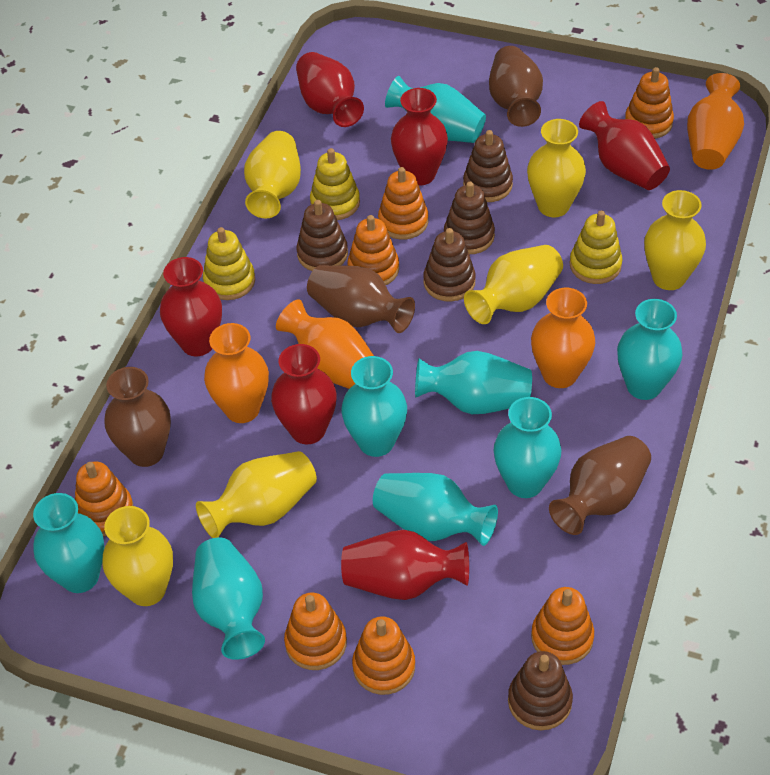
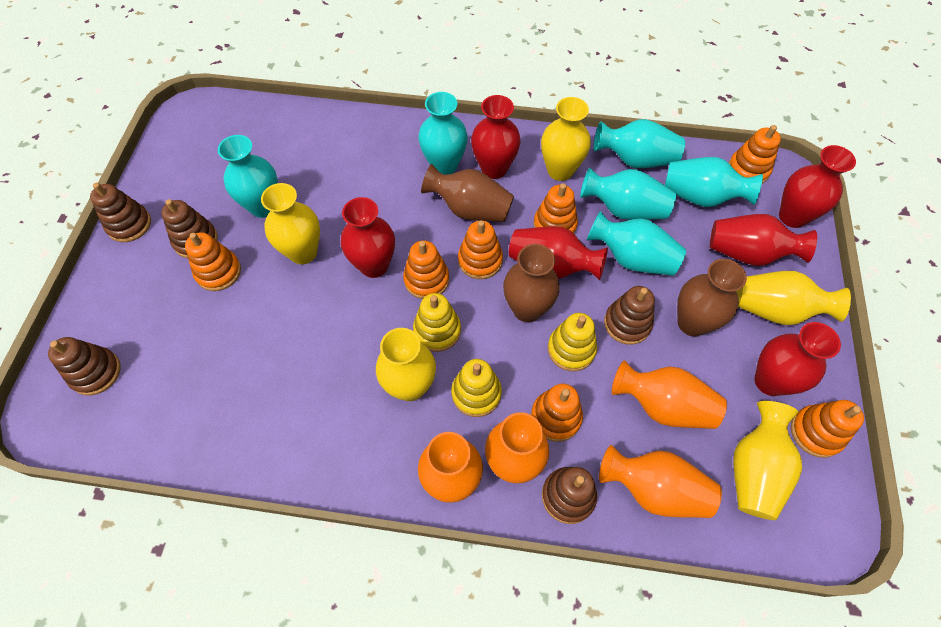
brown vase: 4 -> 3
turquoise vase: 8 -> 6
yellow vase: 6 -> 5

